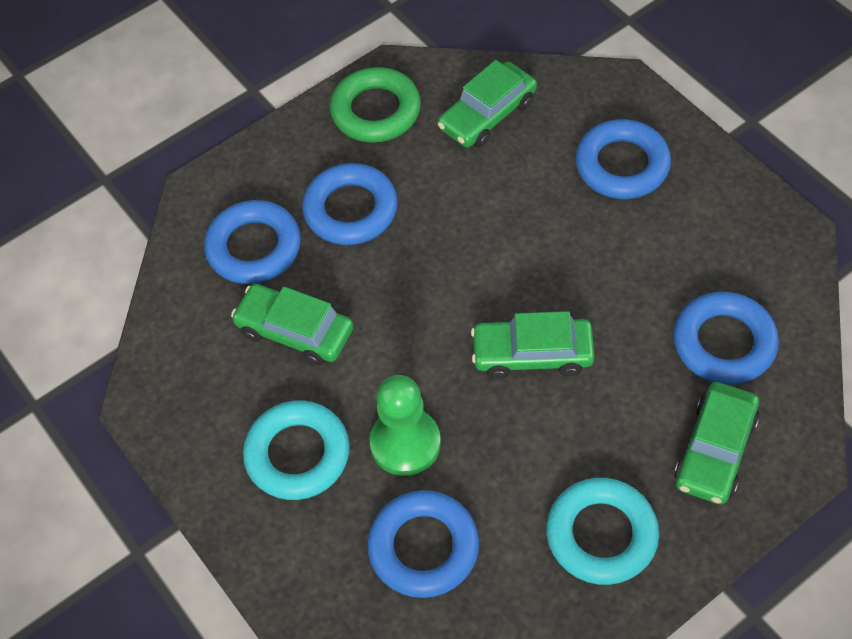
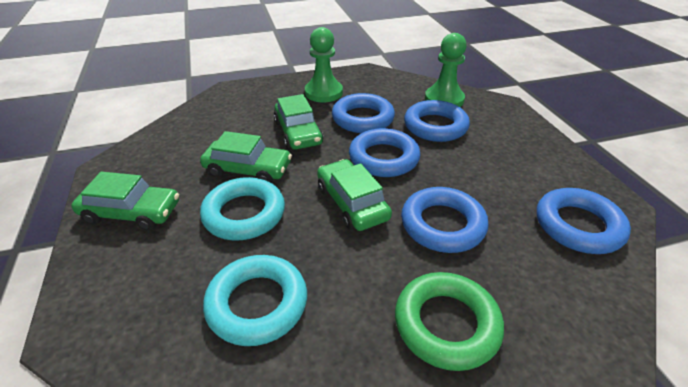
green pawn: 1 -> 2

